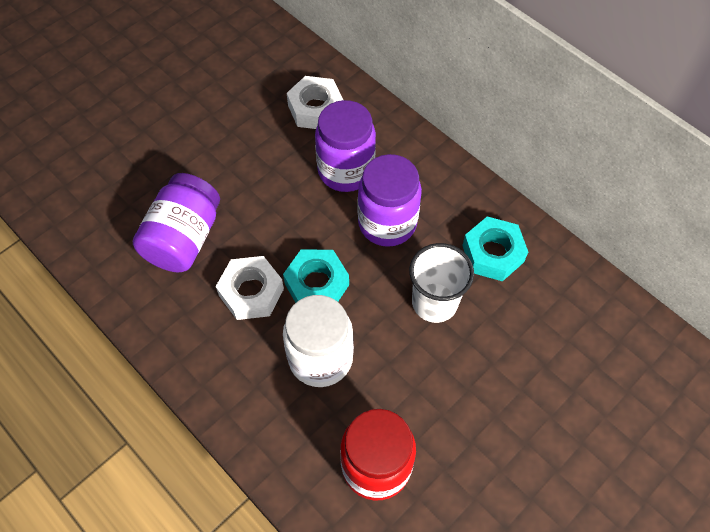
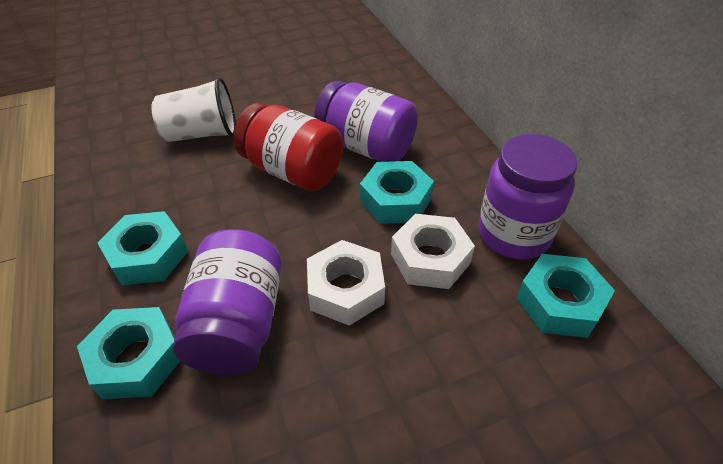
turquoise nut: 2 -> 4
white jar: 1 -> 0

